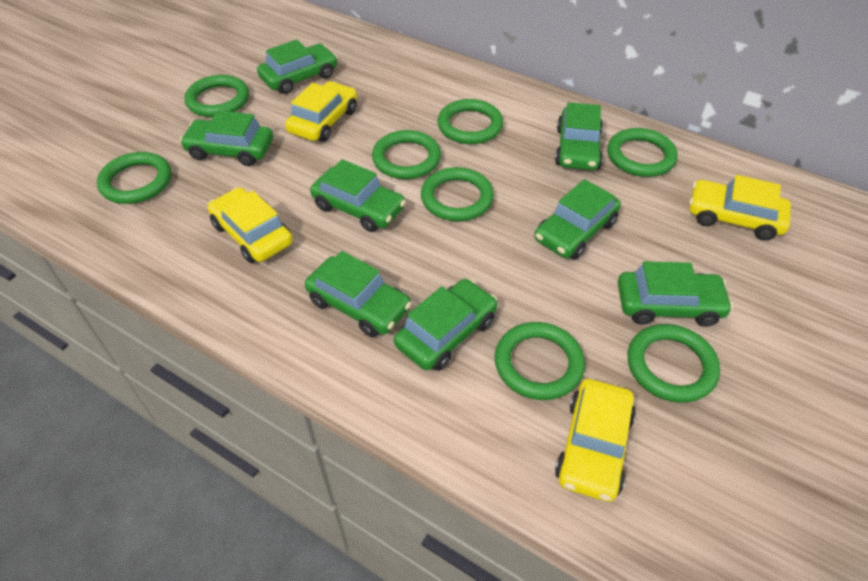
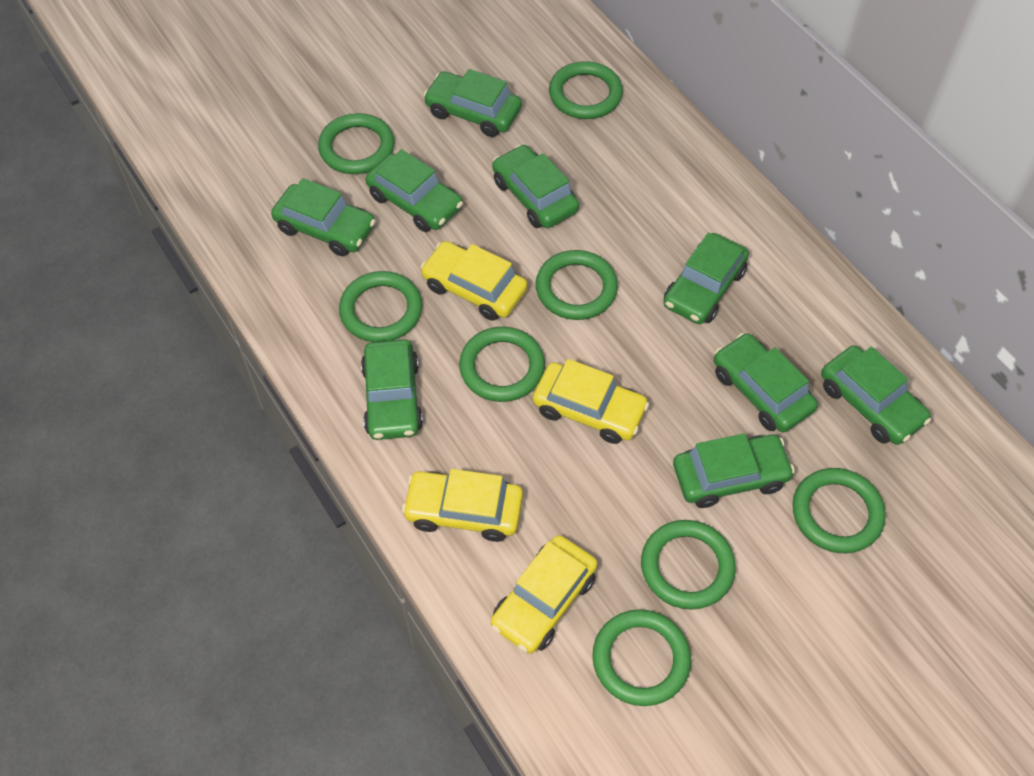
green car: 8 -> 9

